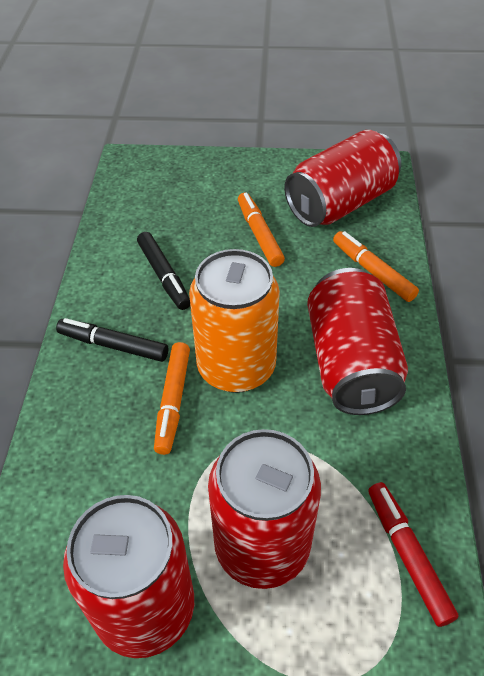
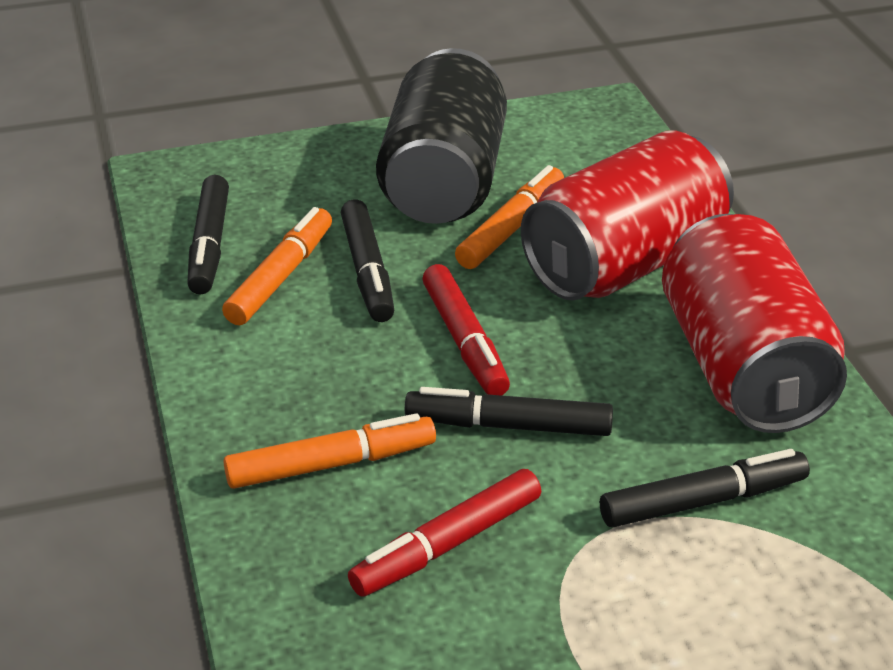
black can: 0 -> 1
black marker: 2 -> 4
orange can: 1 -> 0
red can: 4 -> 2
red marker: 1 -> 2

